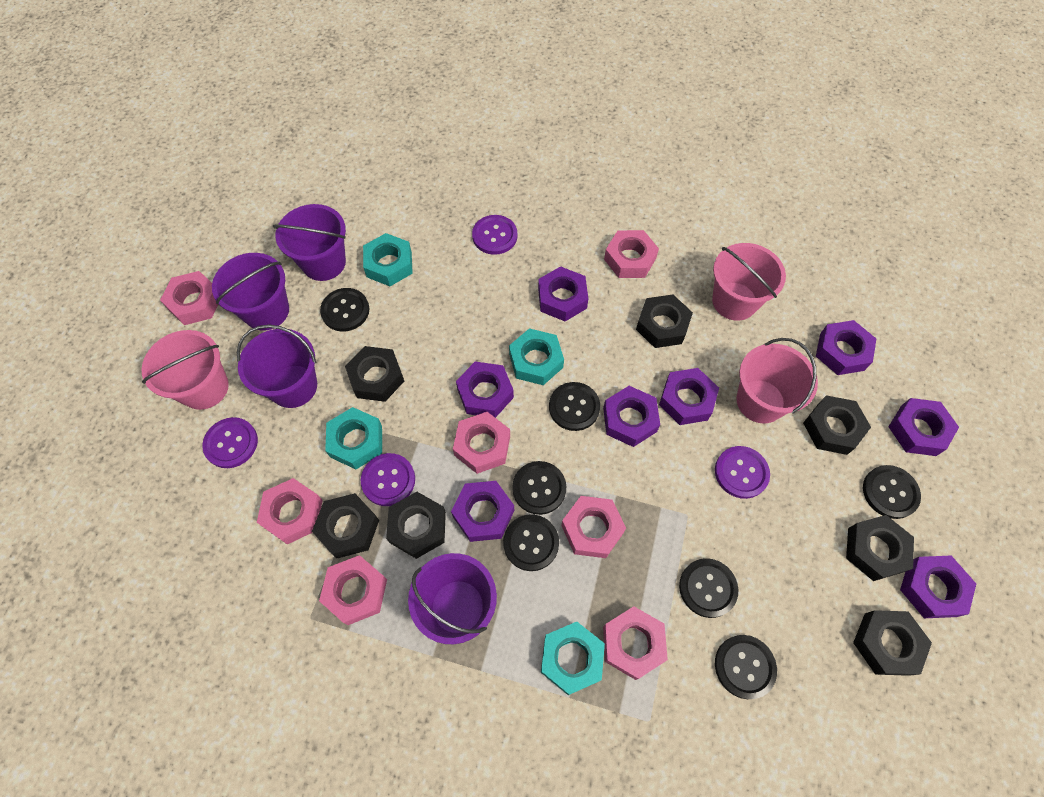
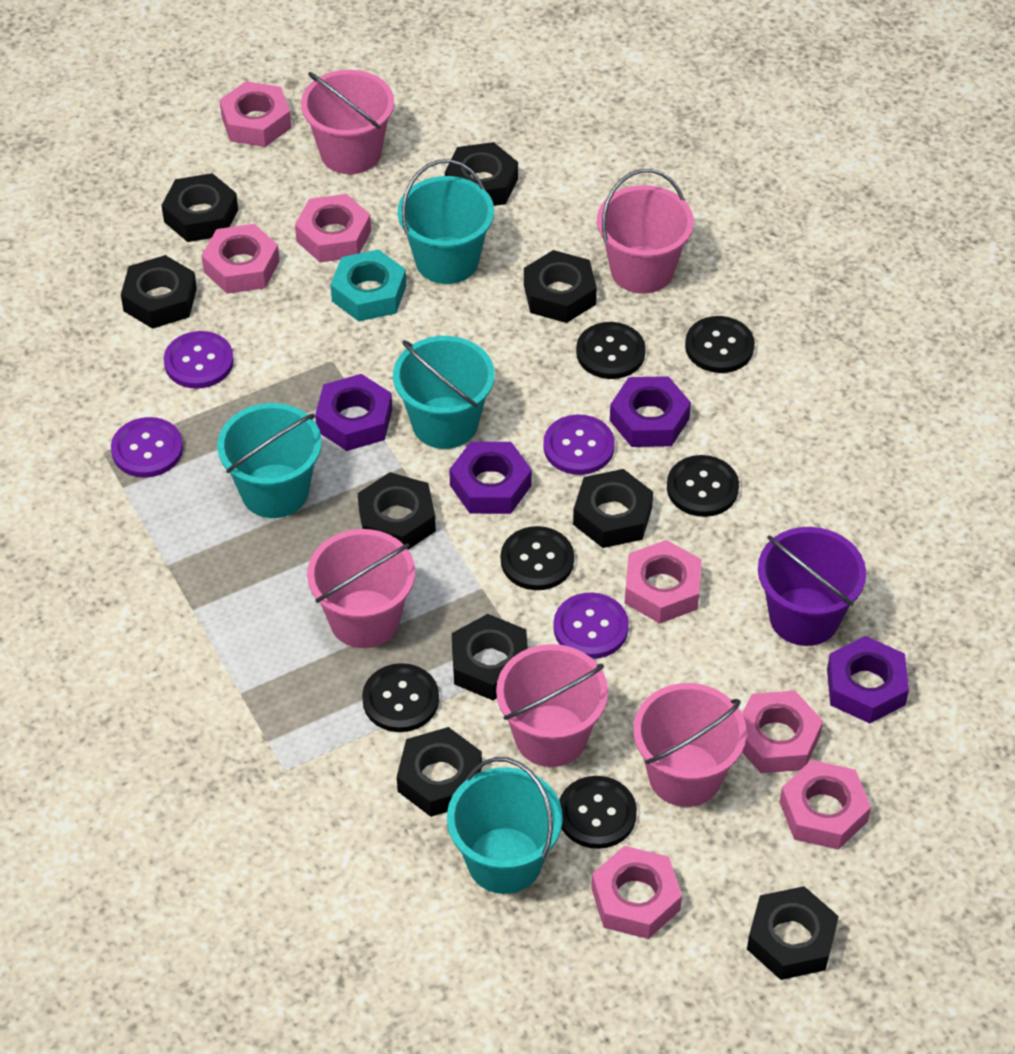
black button: 7 -> 6
black nut: 7 -> 9
pink bucket: 3 -> 5
purple bucket: 4 -> 1
purple nut: 8 -> 4
turquoise bucket: 0 -> 4
turquoise nut: 4 -> 1

